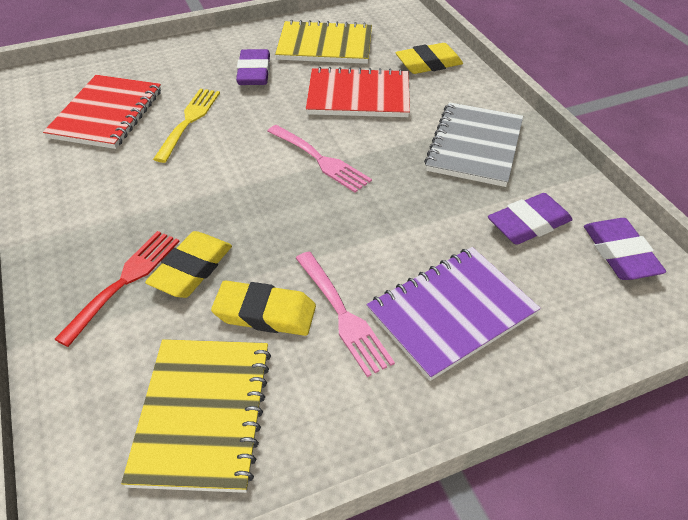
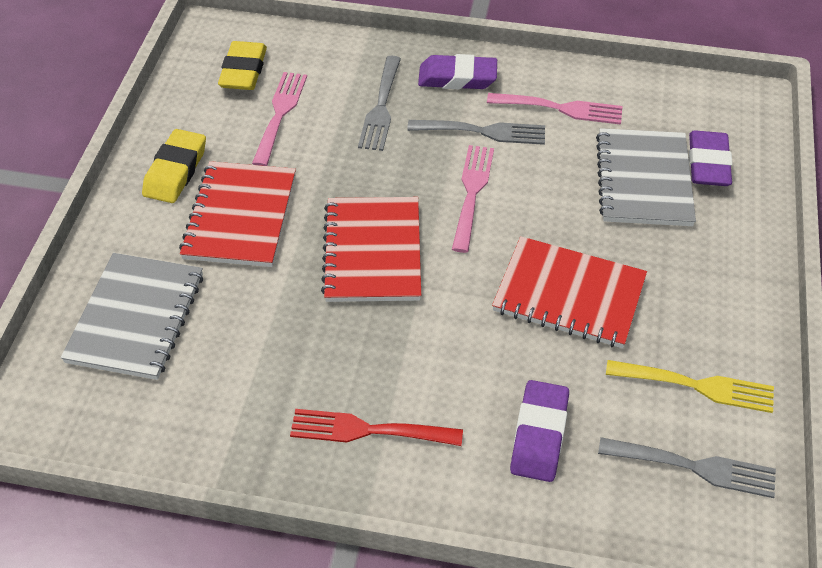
grey fork: 0 -> 3
grey notebook: 1 -> 2
pink fork: 2 -> 3
purple notebook: 1 -> 0
red notebook: 2 -> 3
yellow eraser: 3 -> 2
yellow notebook: 2 -> 0

